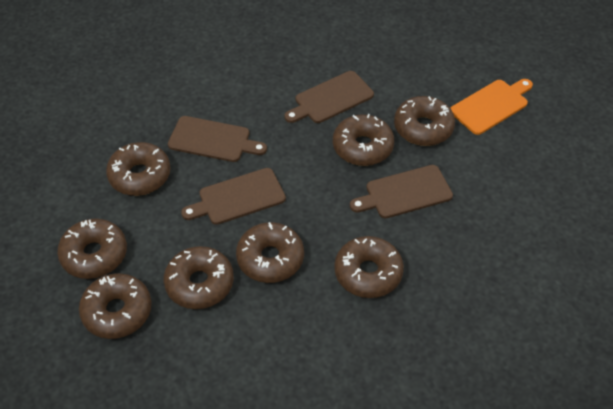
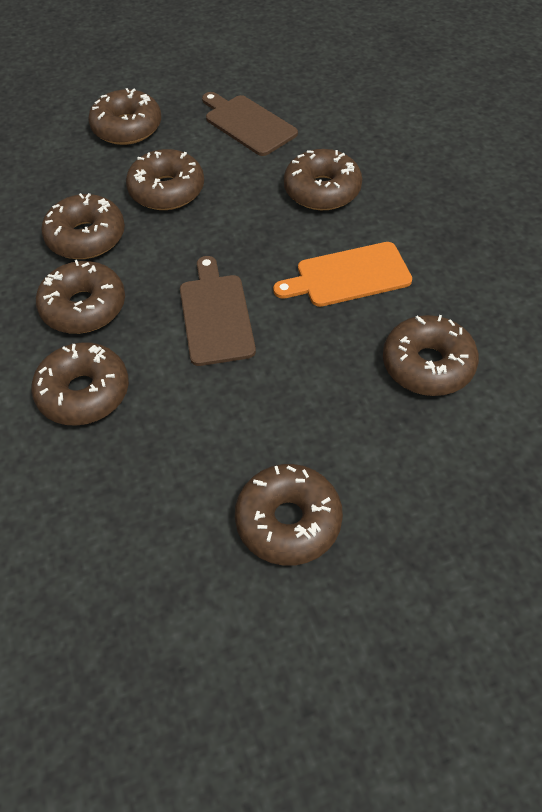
brown cutting board: 4 -> 2

